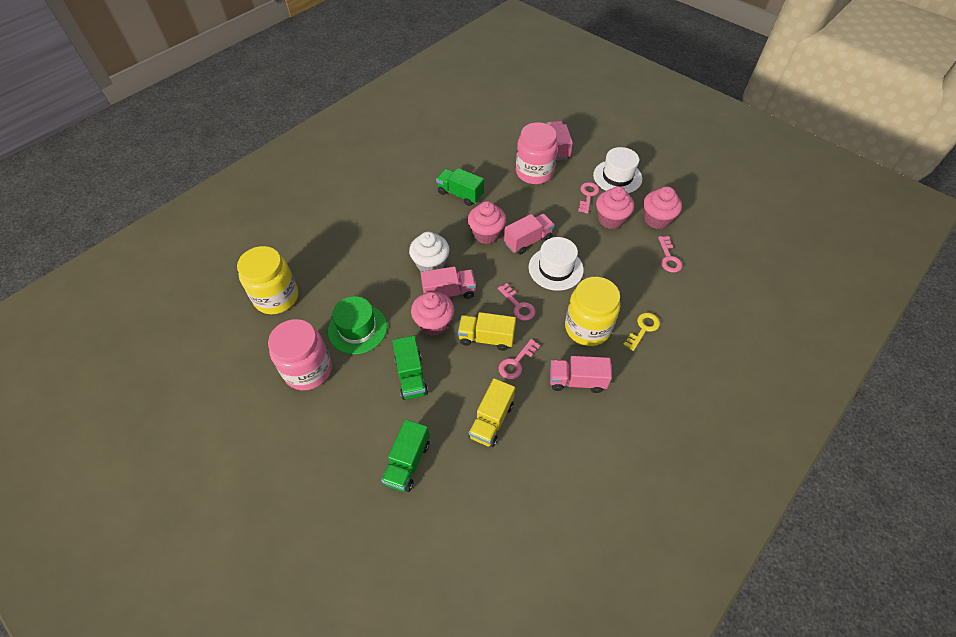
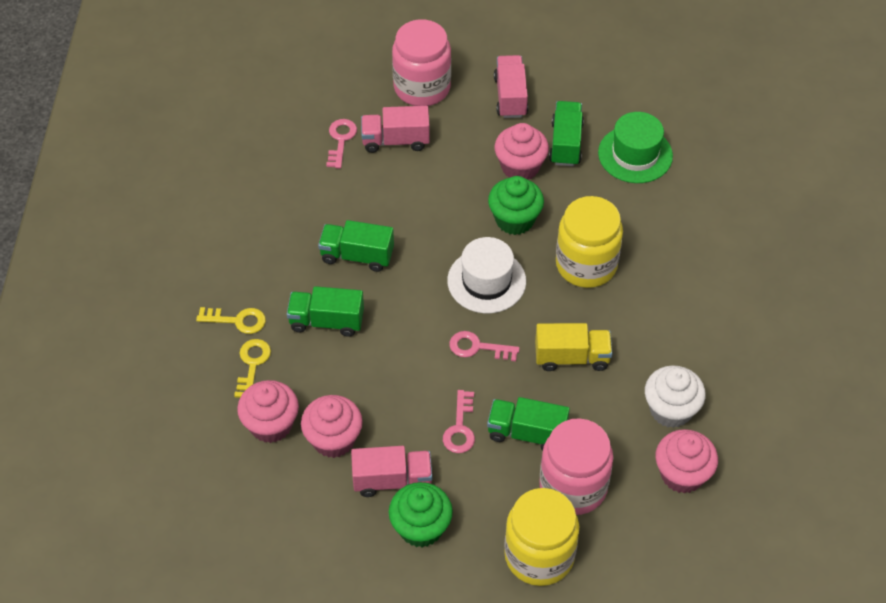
green cupcake: 0 -> 2
green truck: 3 -> 4
pink key: 4 -> 3
pink truck: 4 -> 3
white hat: 2 -> 1
yellow key: 1 -> 2
yellow truck: 2 -> 1

